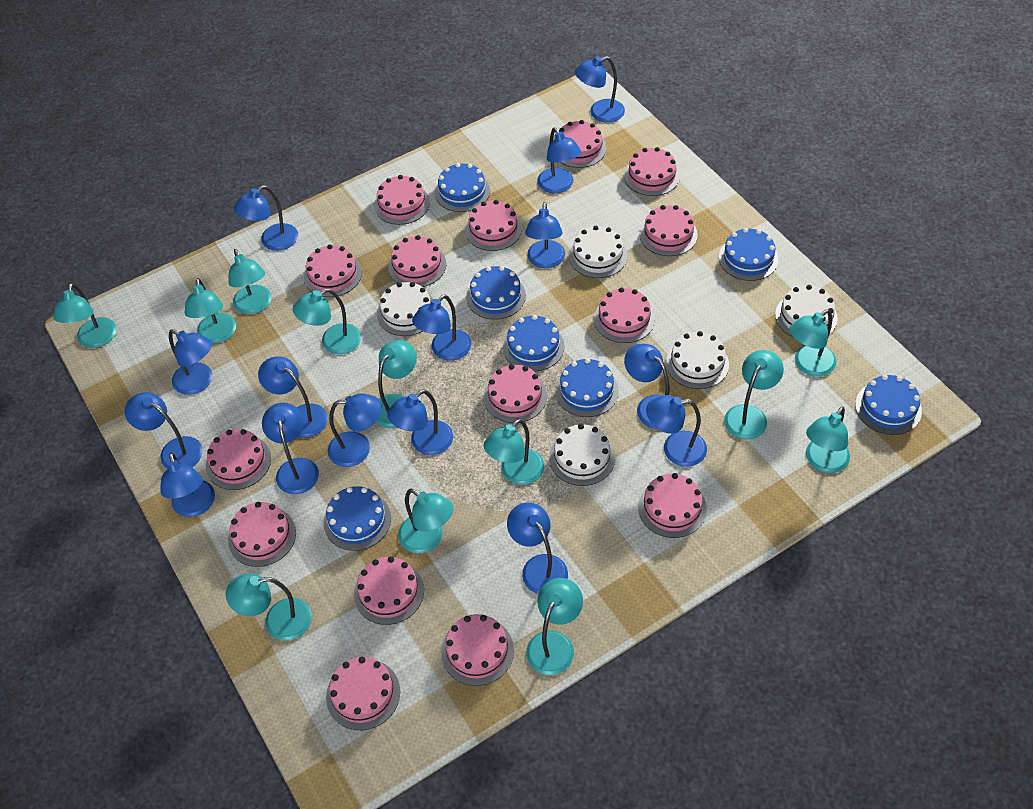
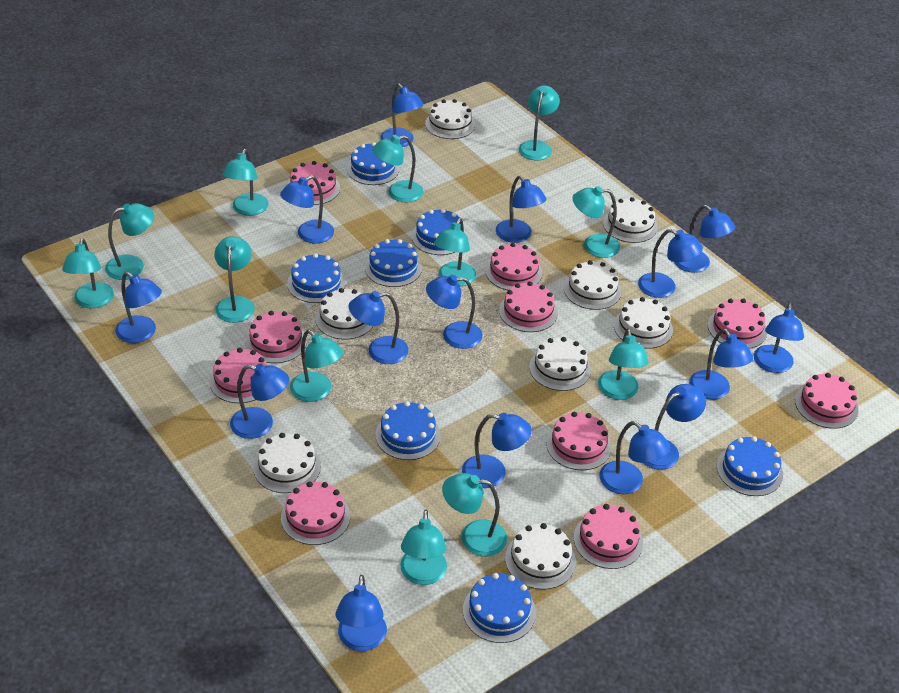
pink cake: 15 -> 10
white cake: 5 -> 8

